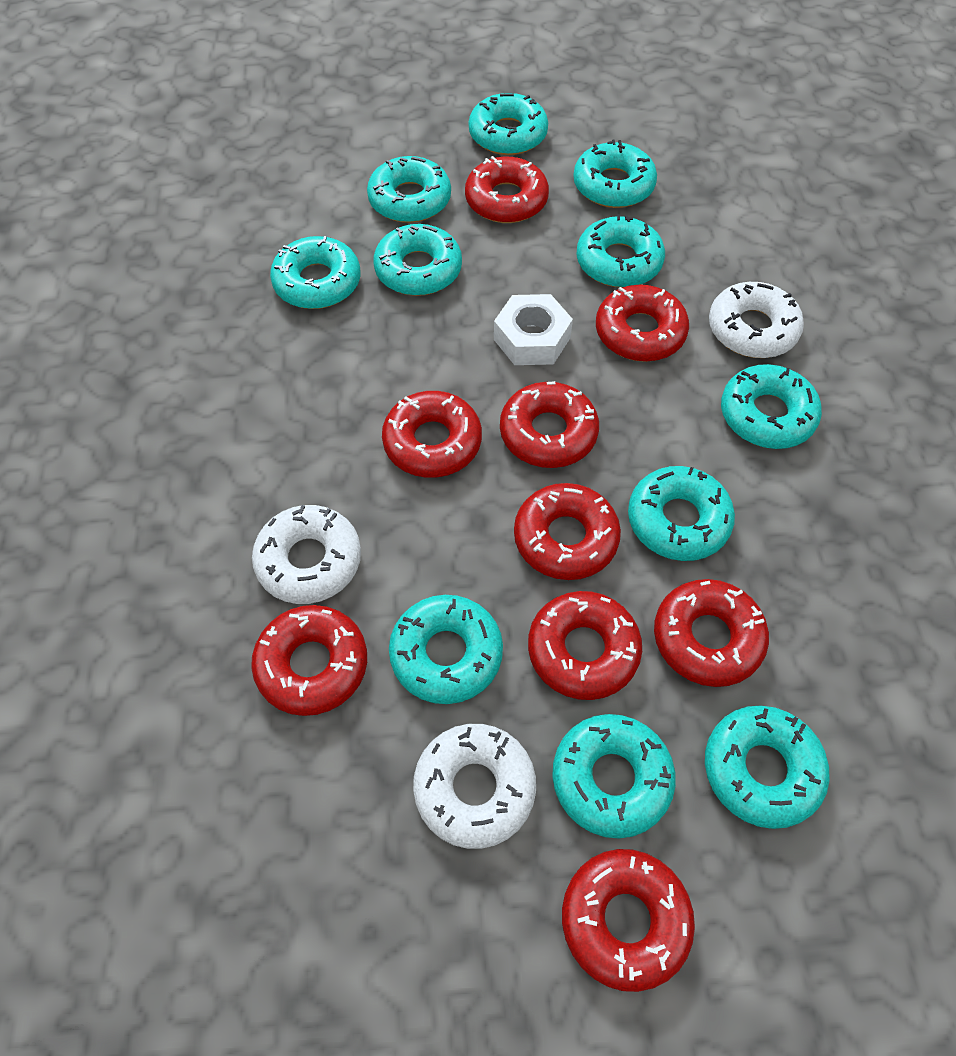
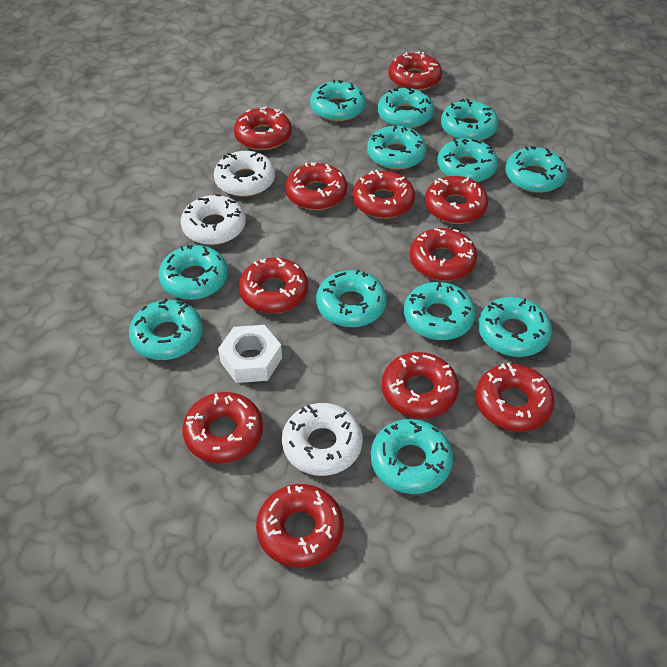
red donut: 9 -> 11
turquoise donut: 11 -> 12

